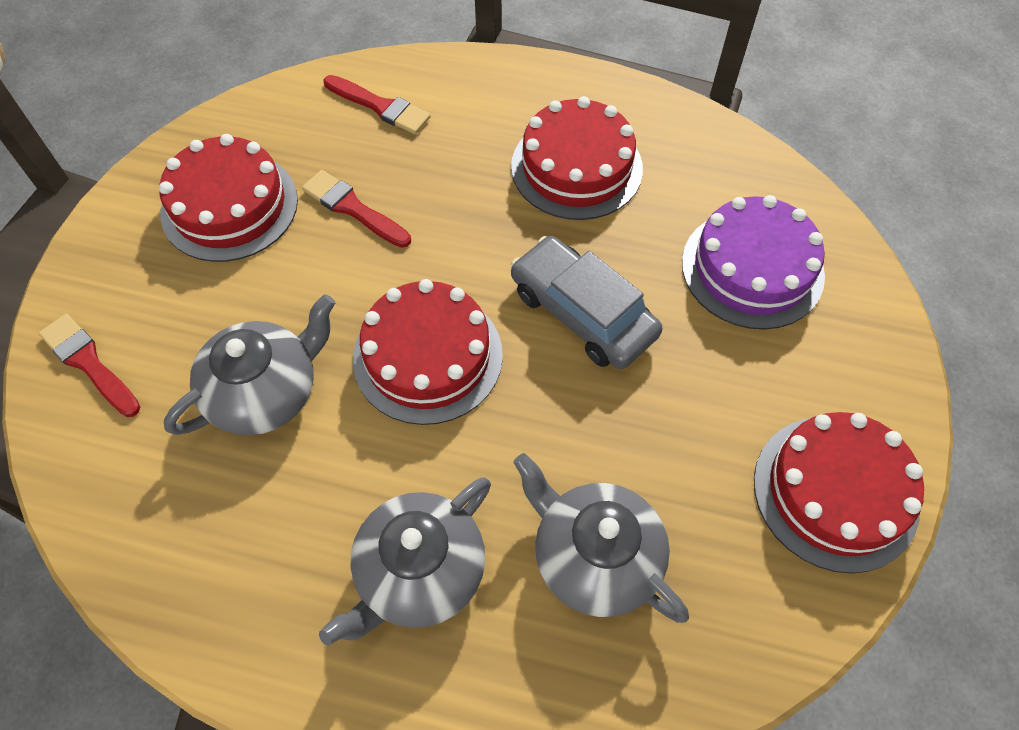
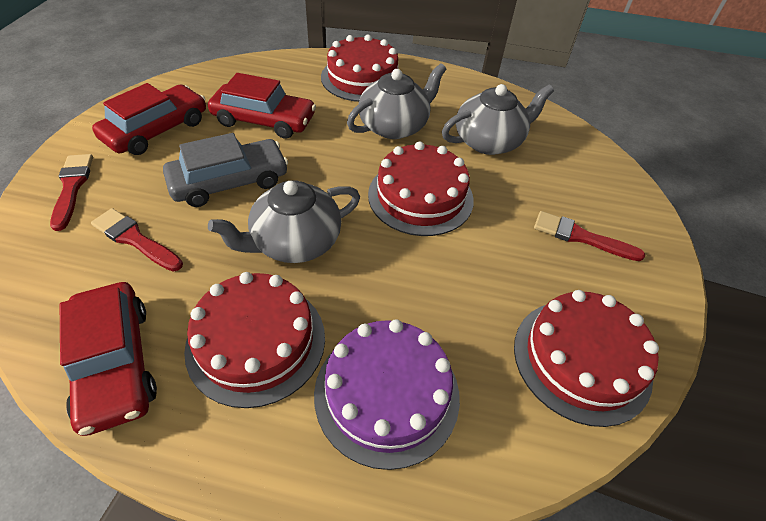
red car: 0 -> 3

